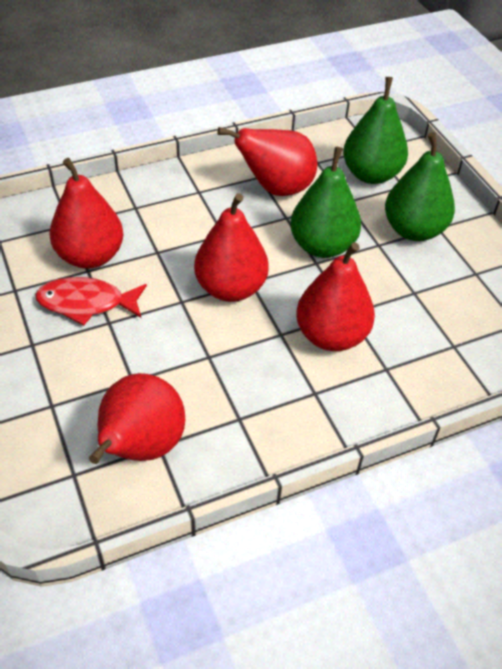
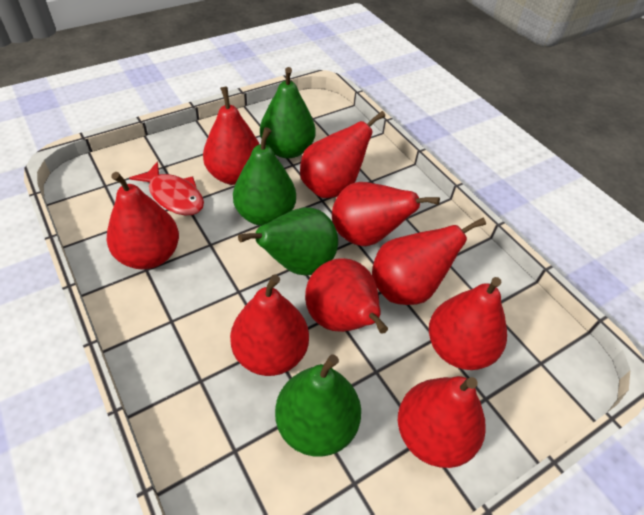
green pear: 3 -> 4
red pear: 5 -> 9

